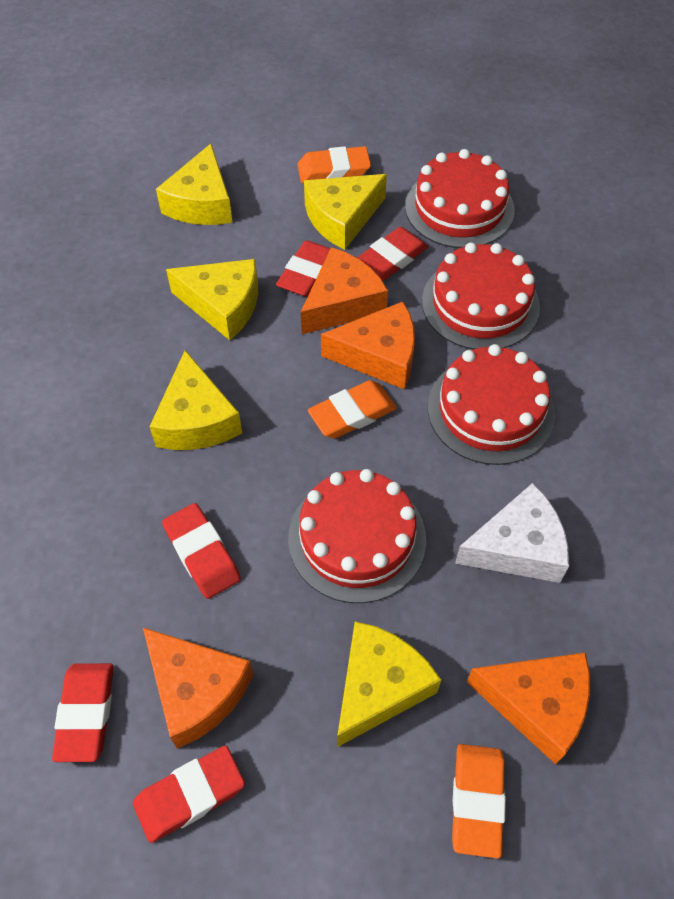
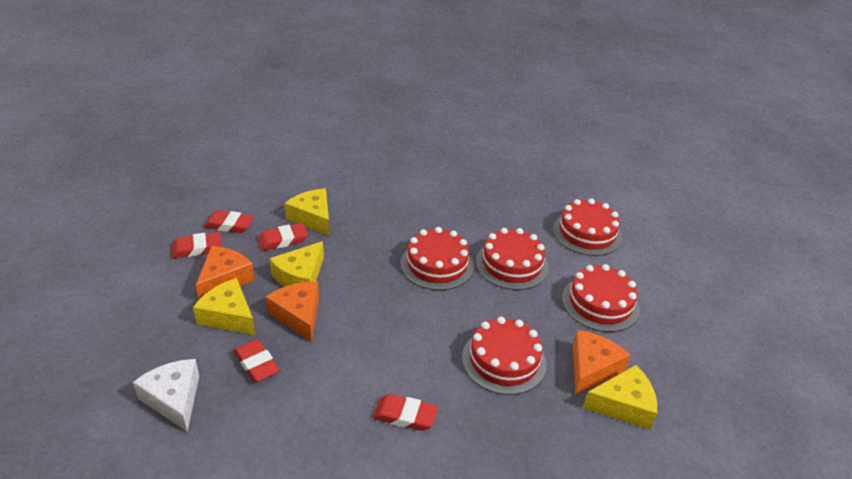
orange cheese: 4 -> 3
orange eraser: 3 -> 0
red cake: 4 -> 5
yellow cheese: 5 -> 4

